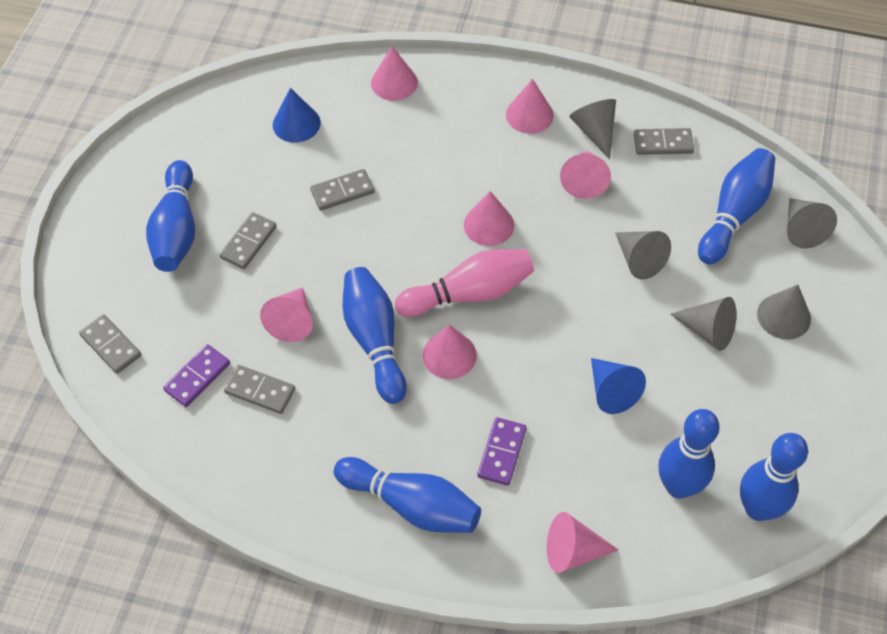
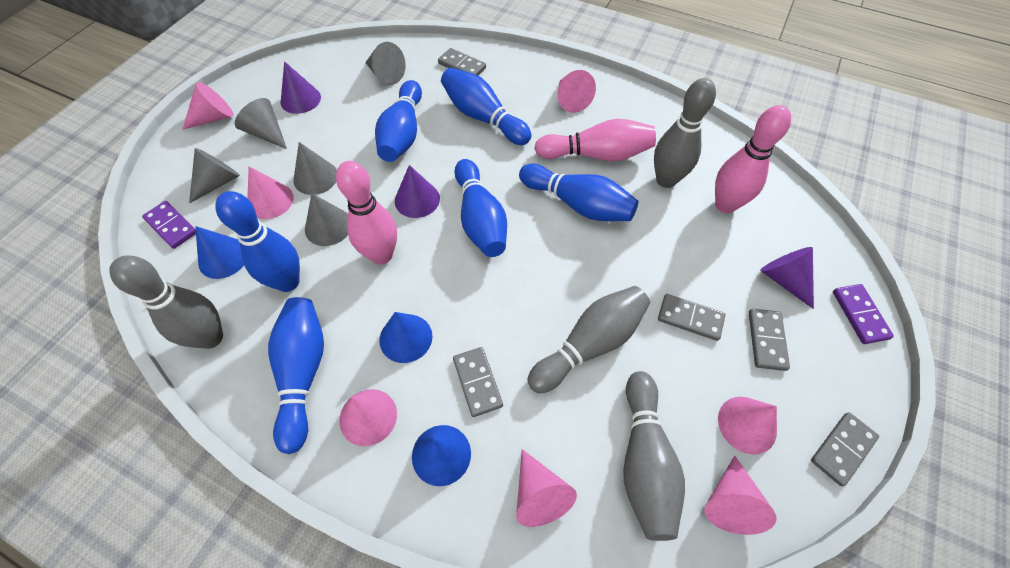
blue cone: 2 -> 3
grey bowling pin: 0 -> 4
pink bowling pin: 1 -> 3
purple cone: 0 -> 3

